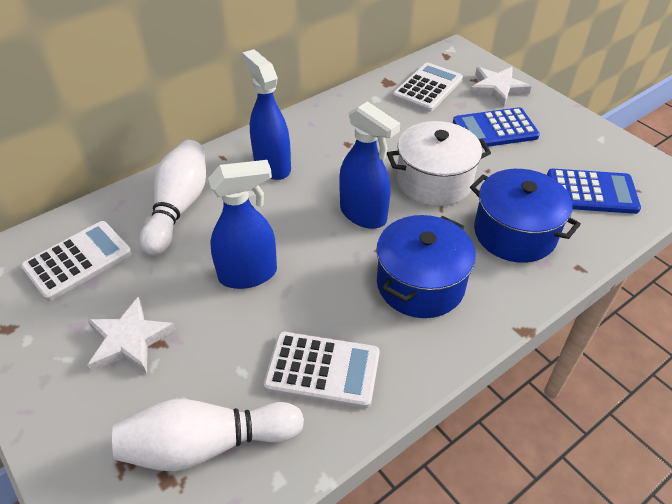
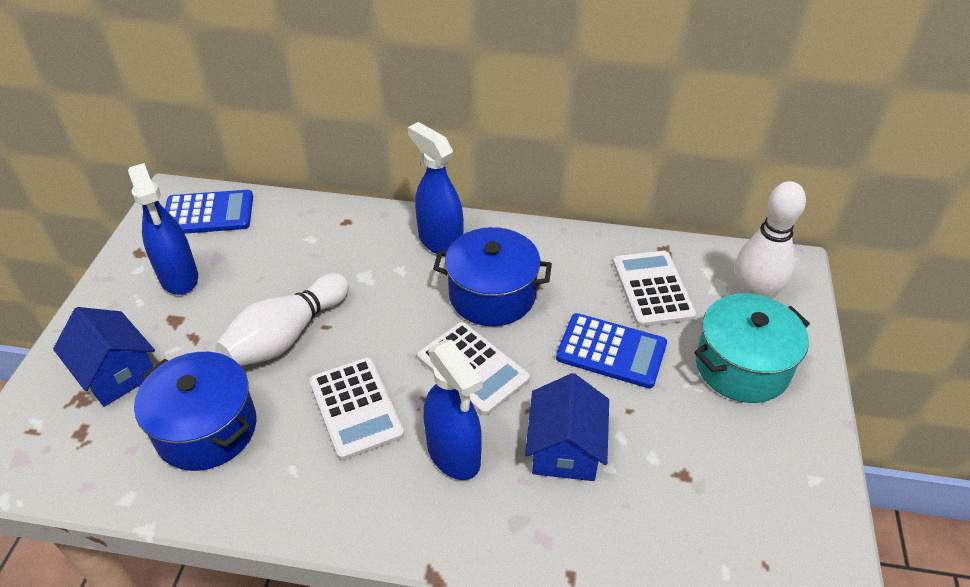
blue house: 0 -> 2
turquoise pot: 0 -> 1
white pot: 1 -> 0
white star: 2 -> 0

